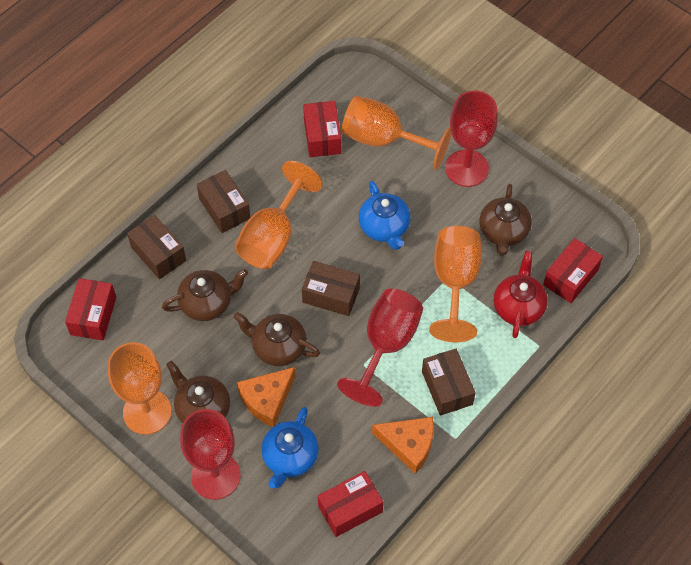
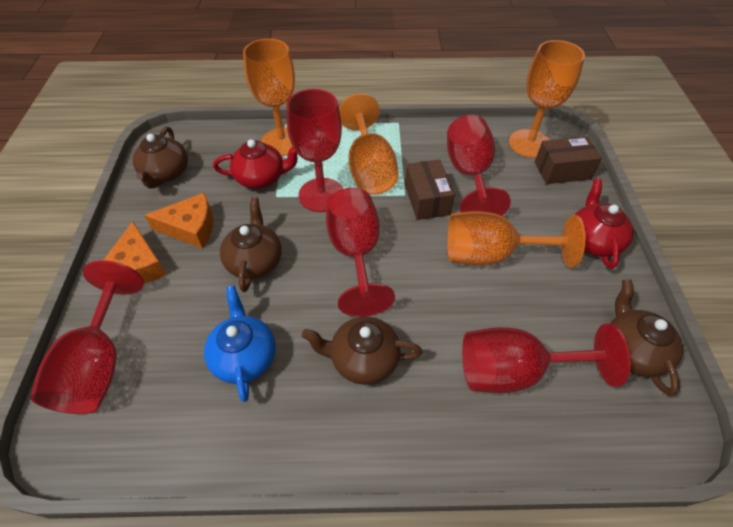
blue teapot: 2 -> 1
brown box: 4 -> 2
red box: 4 -> 0
red goblet: 3 -> 5
red teapot: 1 -> 2

